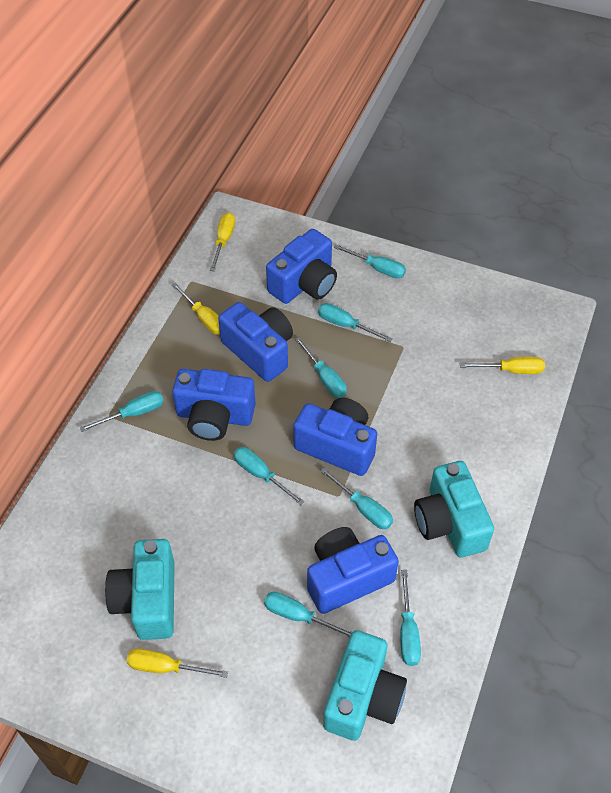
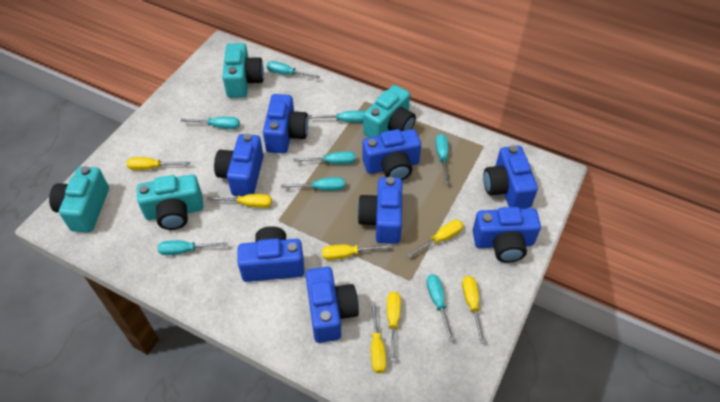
blue camera: 5 -> 8
turquoise camera: 3 -> 4
yellow screwdriver: 4 -> 7

